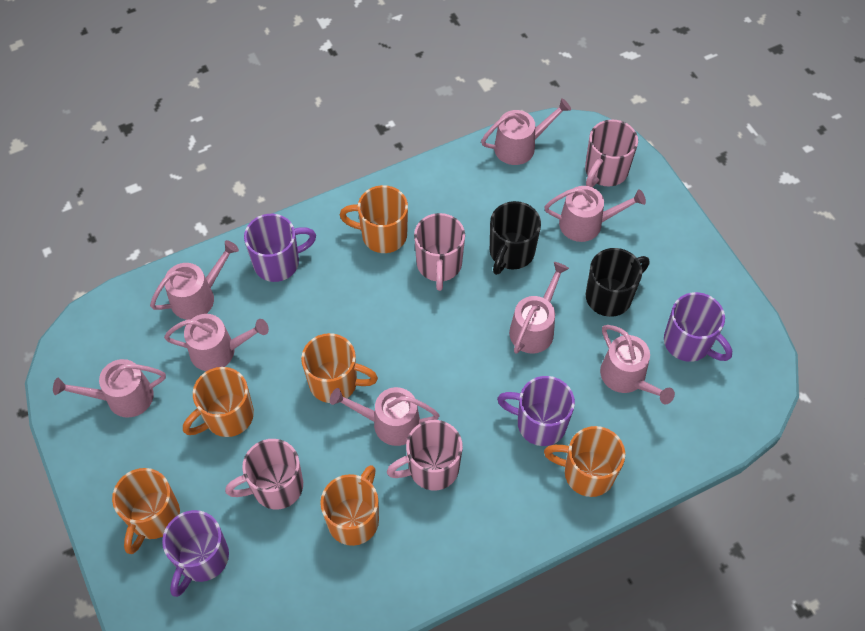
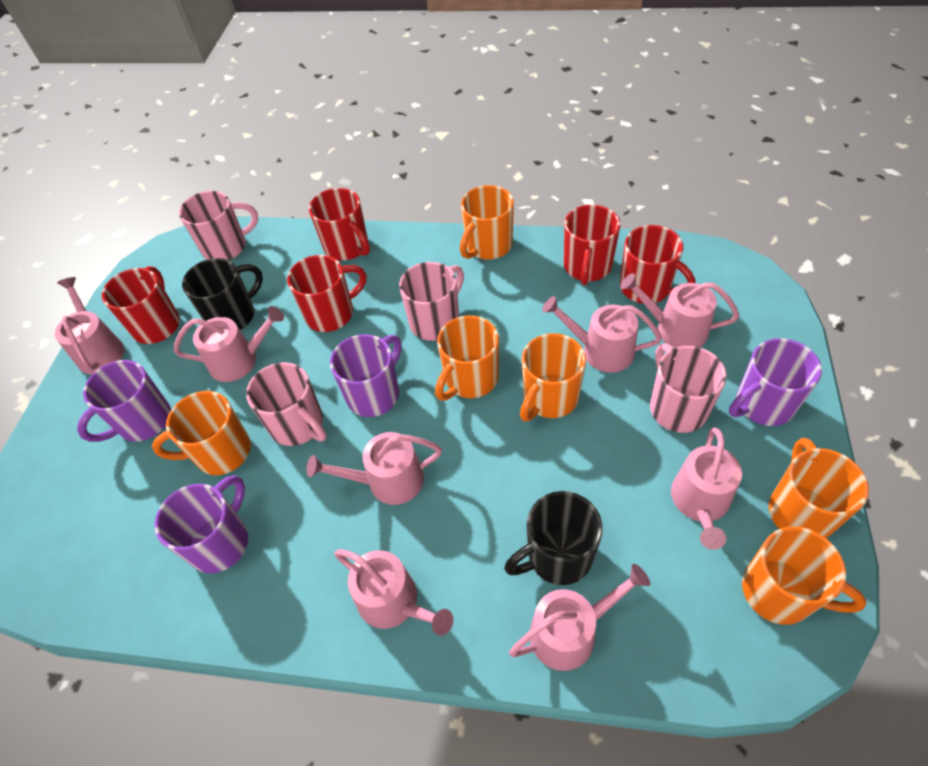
red mug: 0 -> 5

